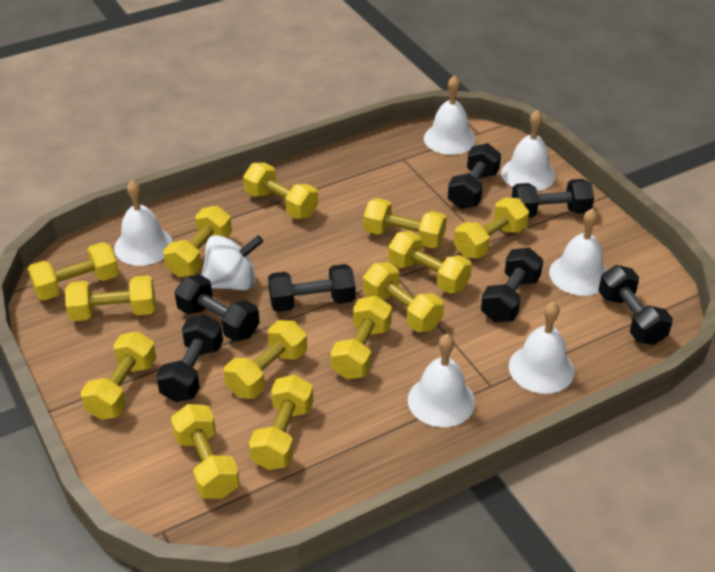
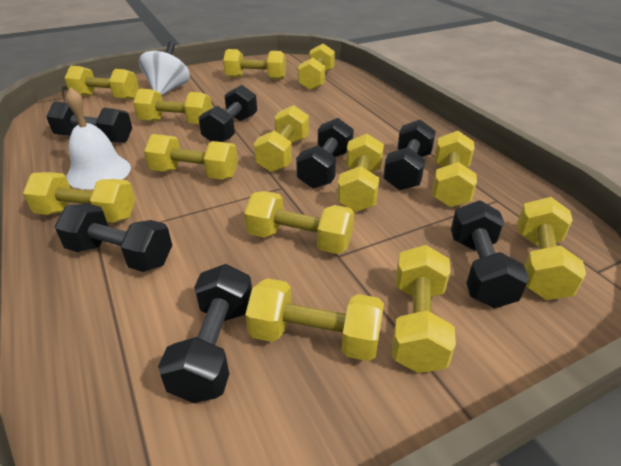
white bell: 6 -> 1

